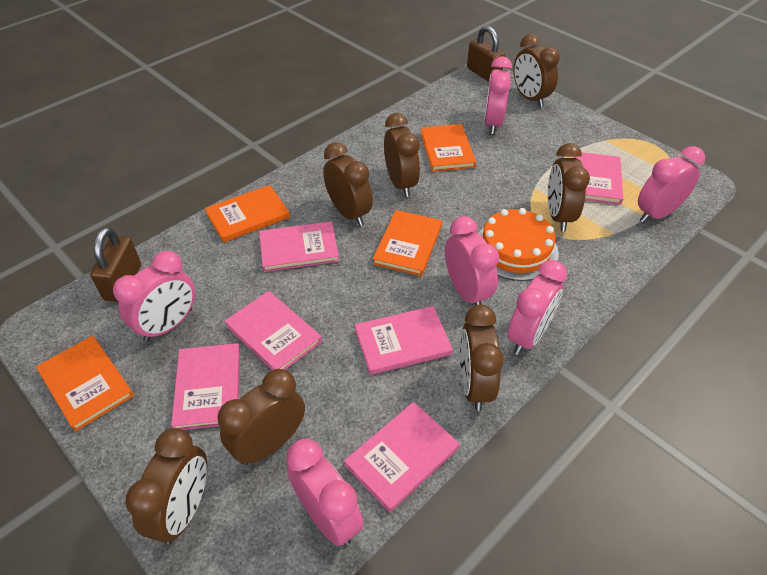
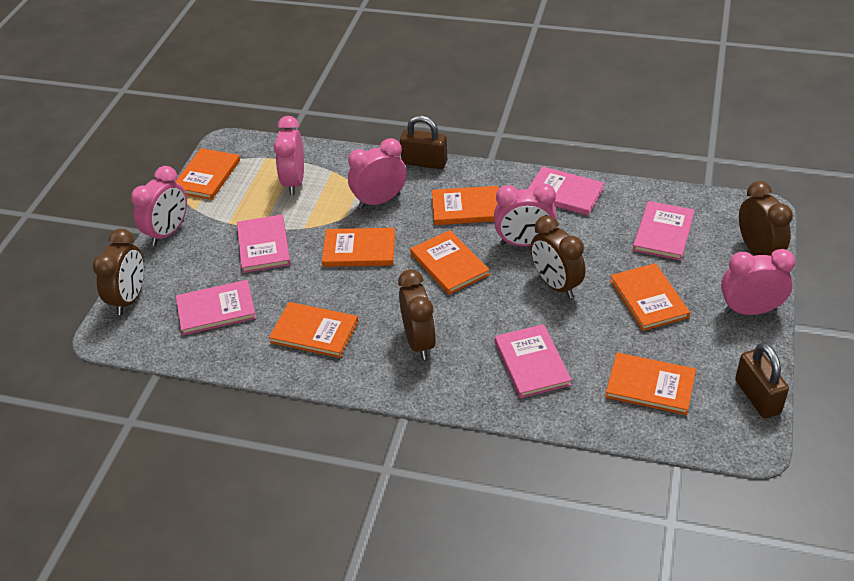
brown clock: 7 -> 4
orange book: 4 -> 7
orange cake: 1 -> 0
pink book: 6 -> 5
pink clock: 6 -> 5

